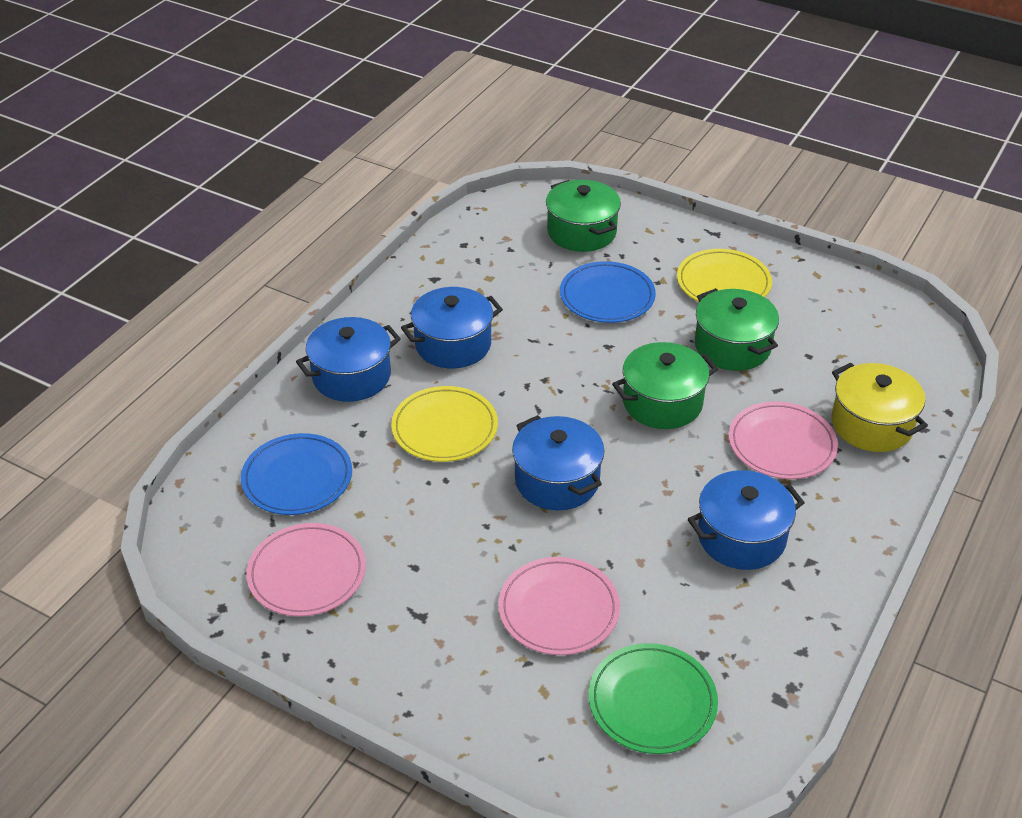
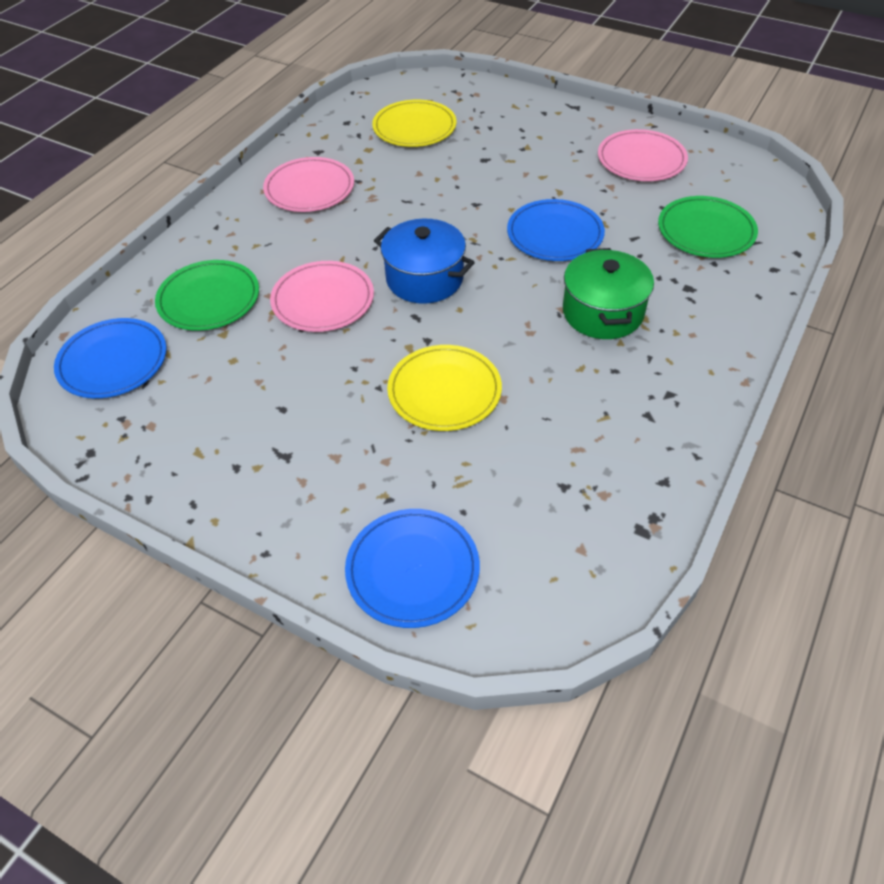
blue plate: 2 -> 3
blue pot: 4 -> 1
green plate: 1 -> 2
green pot: 3 -> 1
yellow pot: 1 -> 0

